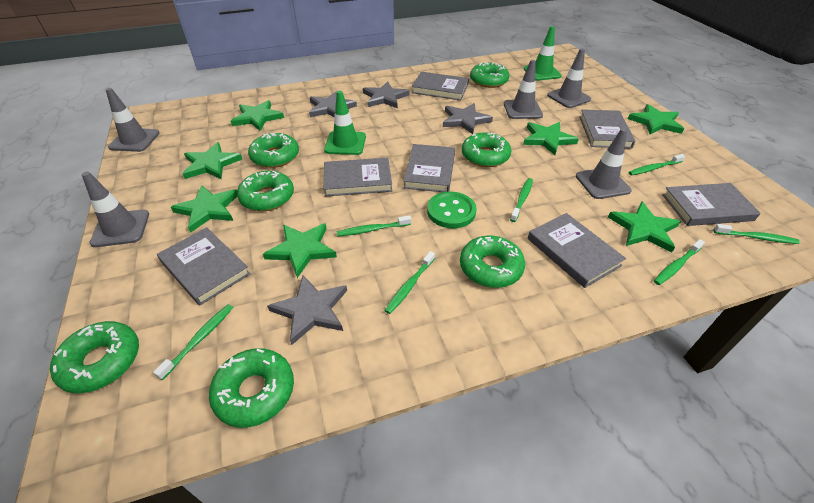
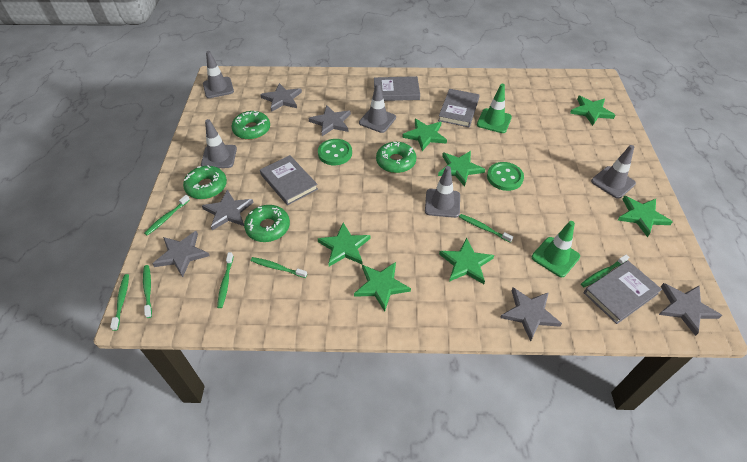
green button: 1 -> 2
green donut: 7 -> 4
grey book: 7 -> 4
grey star: 4 -> 6

